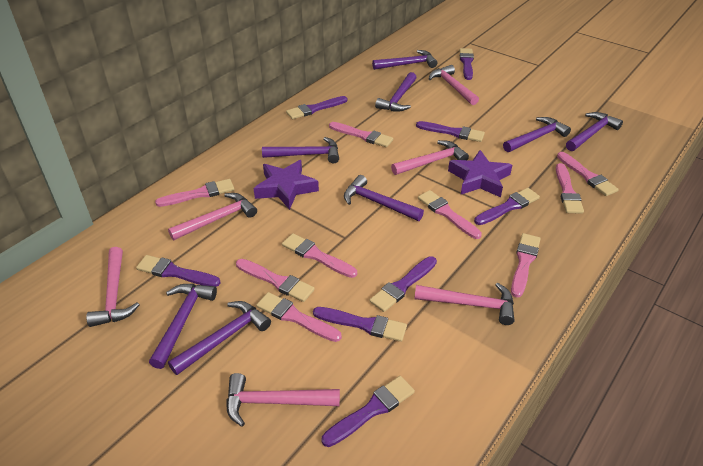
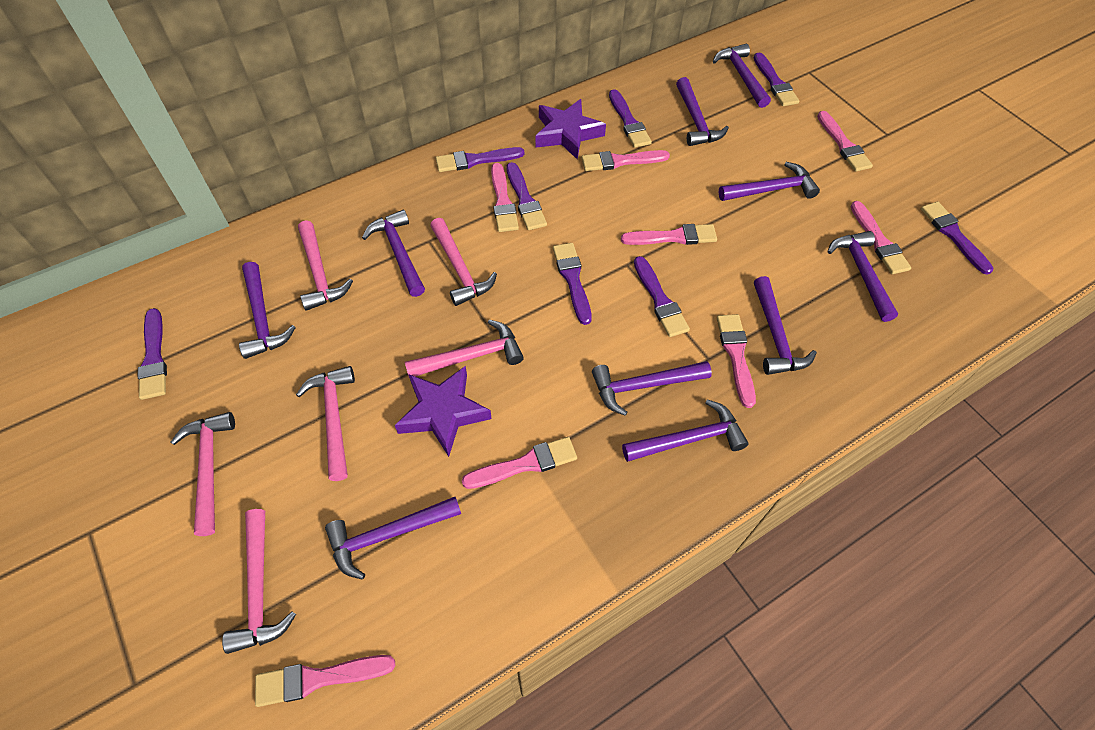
pink brush: 9 -> 8
purple hammer: 8 -> 10

